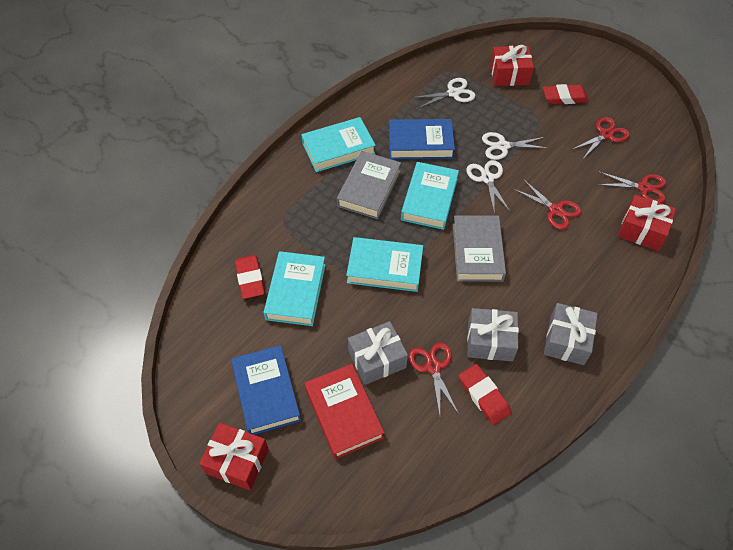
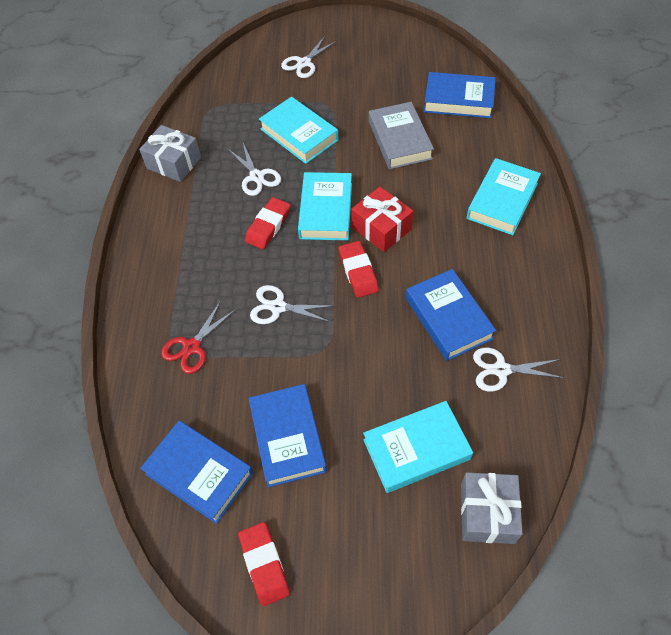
blue book: 2 -> 4
grey book: 2 -> 1
grey gift: 3 -> 2
red book: 1 -> 0
red gift: 3 -> 1
red scissors: 4 -> 1
white scissors: 3 -> 4

